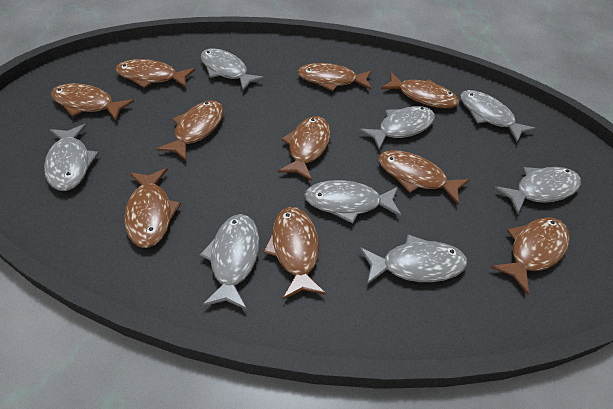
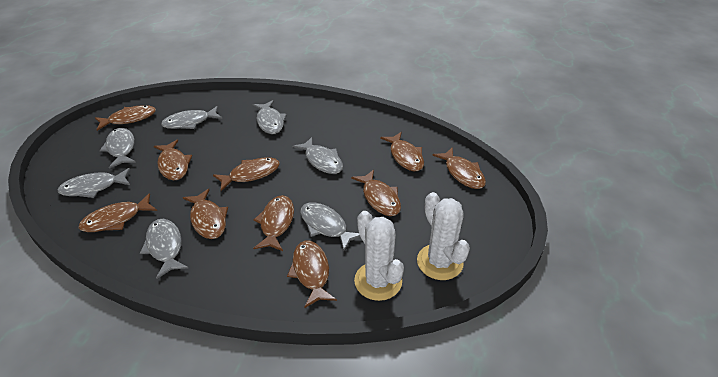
grey fish: 8 -> 7
white cactus: 0 -> 2

